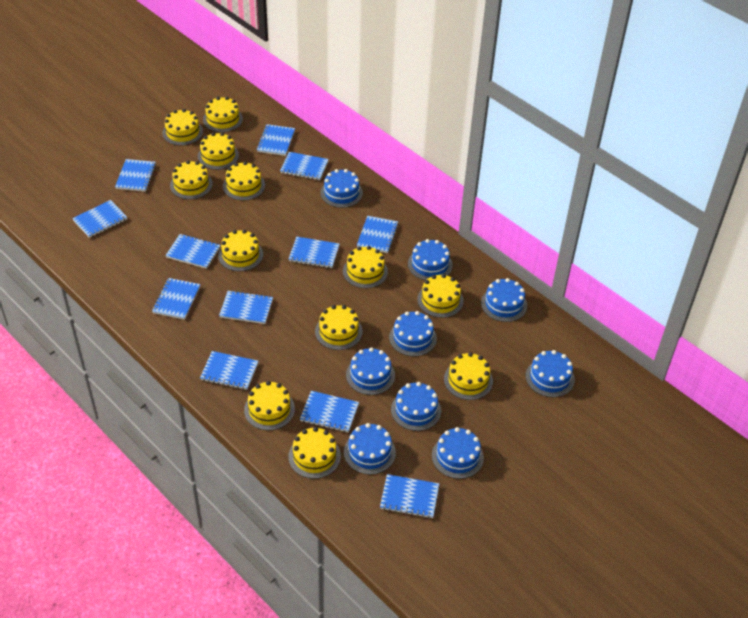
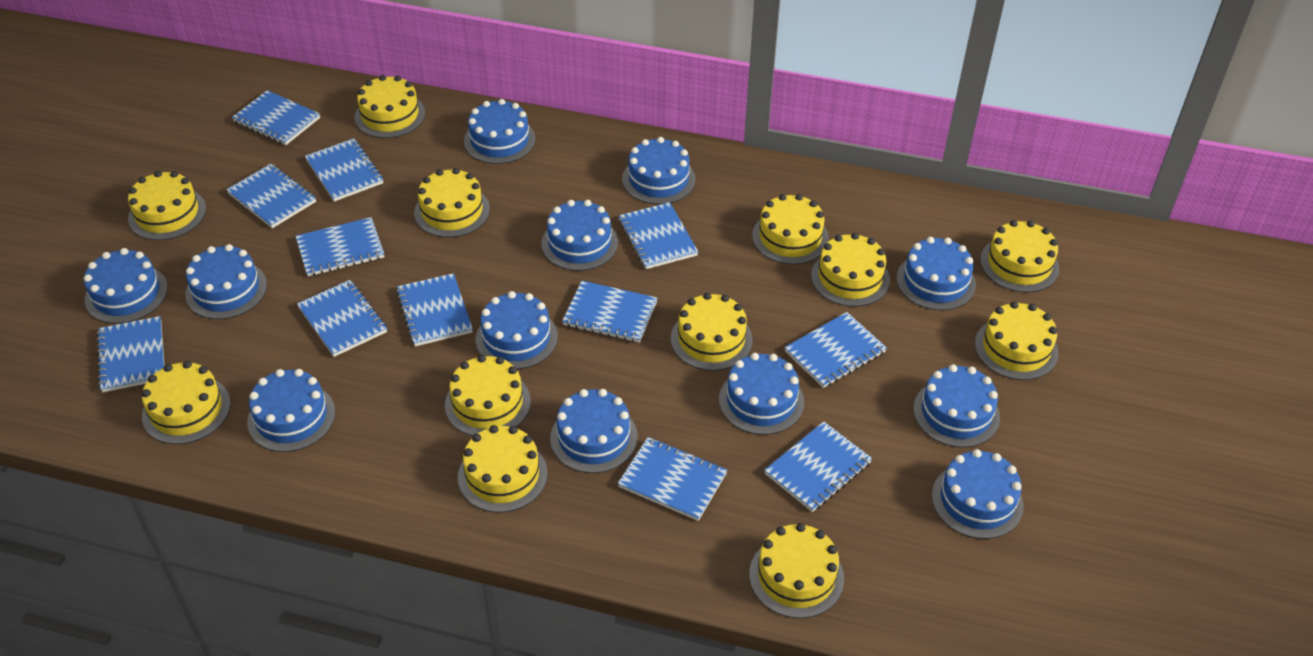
blue cake: 9 -> 12

